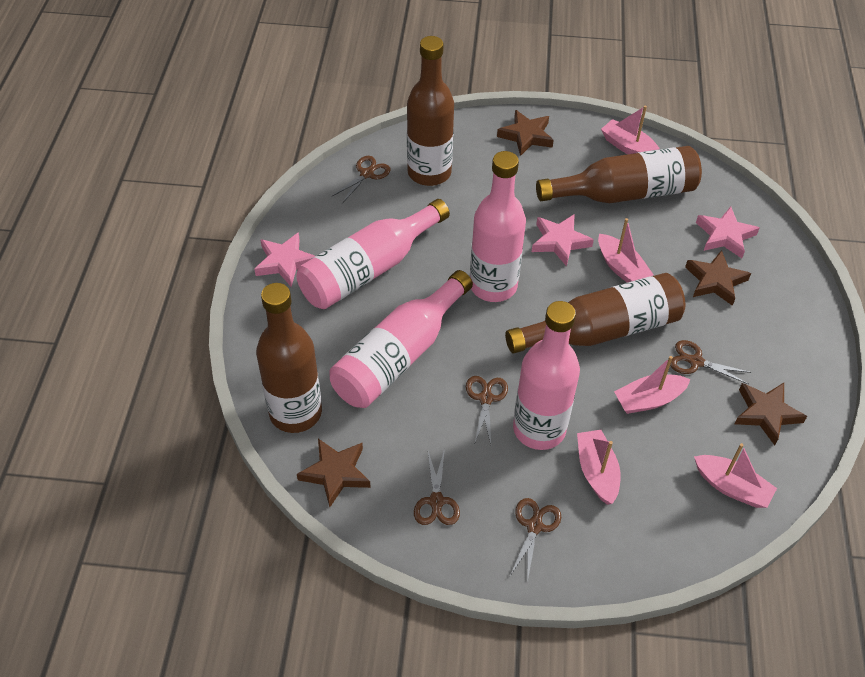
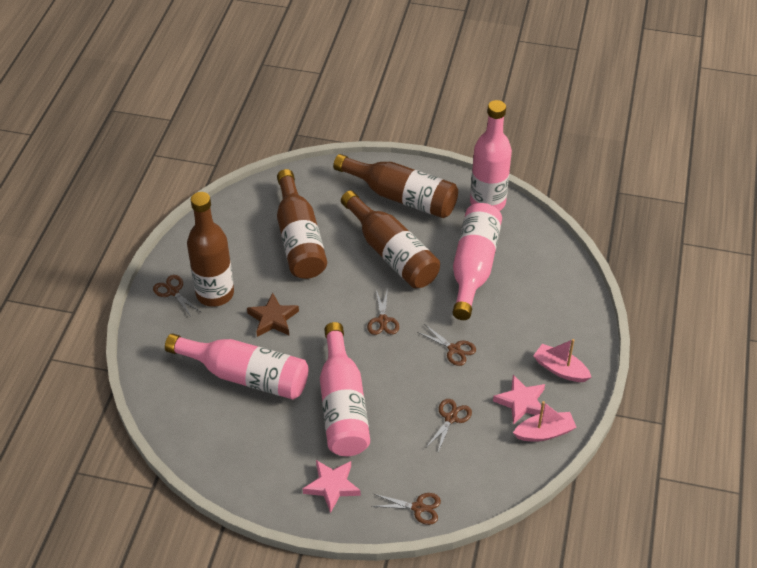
brown star: 4 -> 1
pink boat: 5 -> 2
pink star: 3 -> 2

